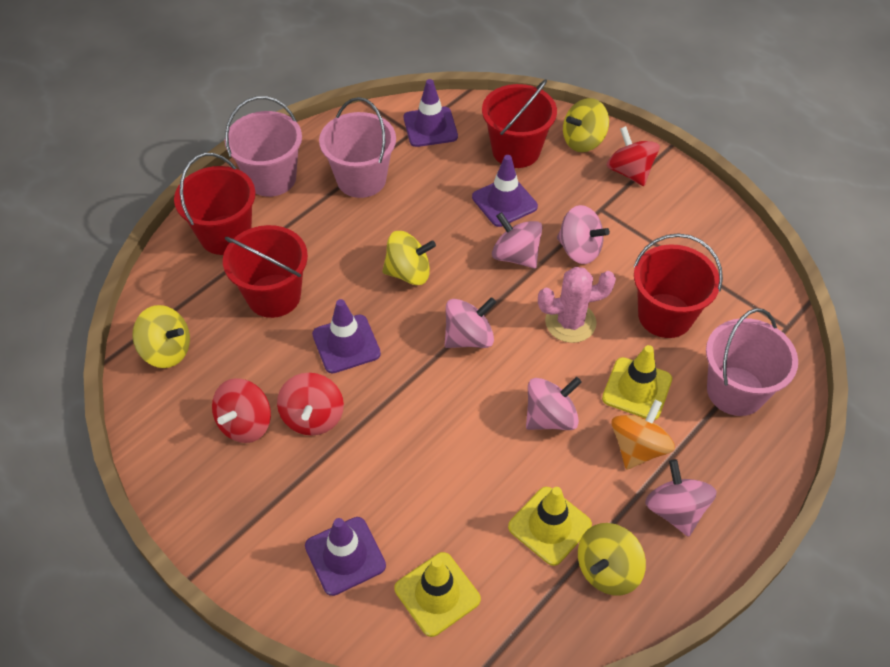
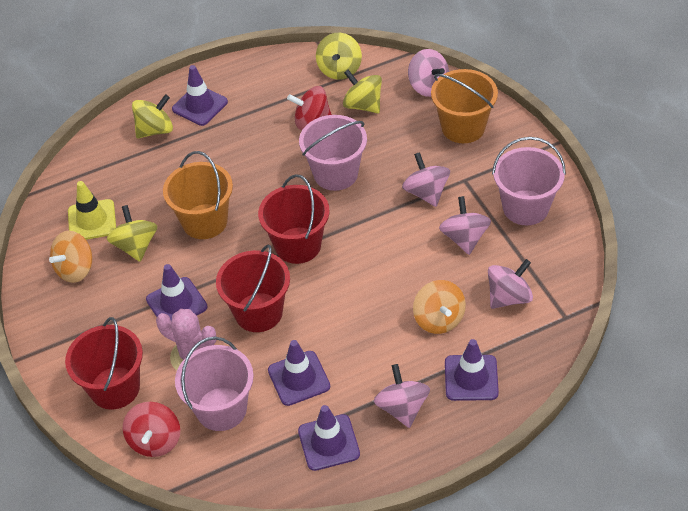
orange bucket: 0 -> 2
orange spinning top: 1 -> 2
purple traffic cone: 4 -> 5
red bucket: 4 -> 3
red spinning top: 3 -> 2
yellow traffic cone: 3 -> 1

